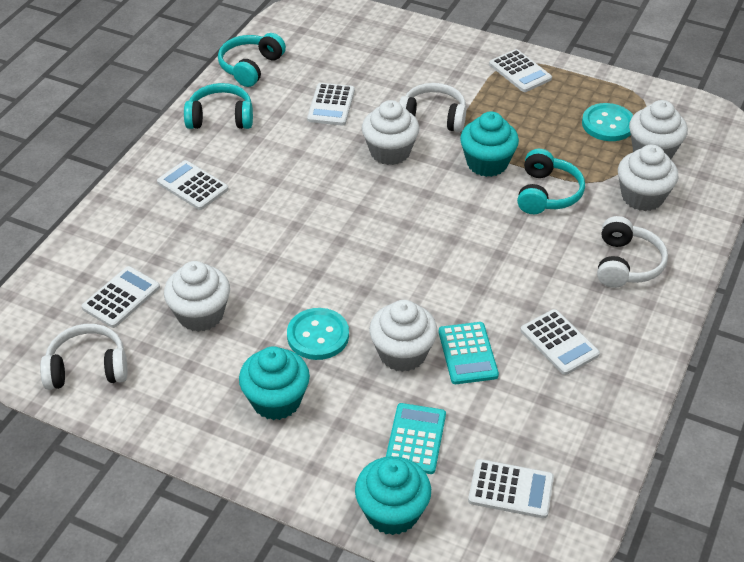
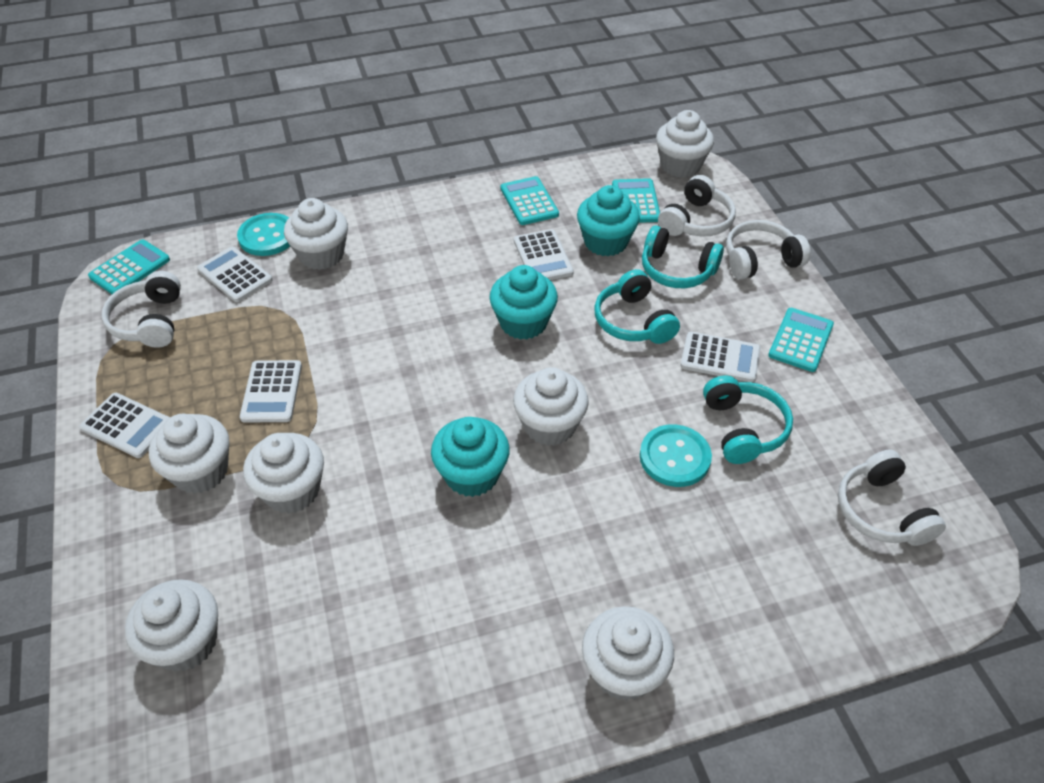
turquoise calculator: 2 -> 4
white calculator: 6 -> 5
white cupcake: 5 -> 7
white headphones: 3 -> 4

